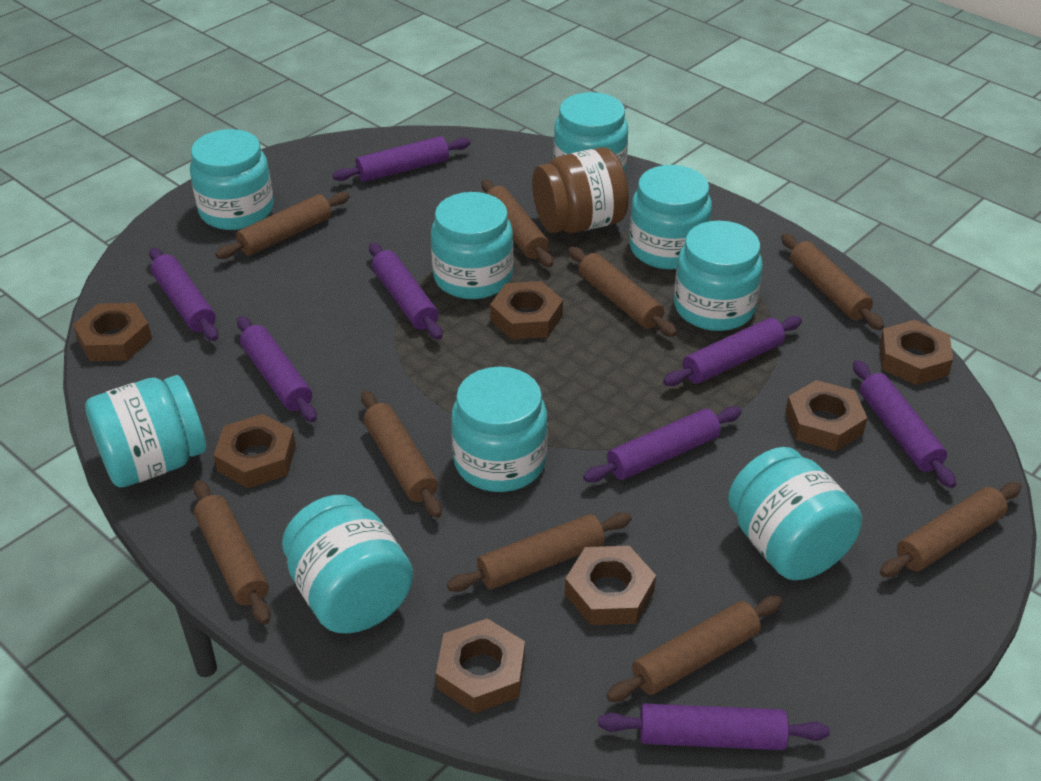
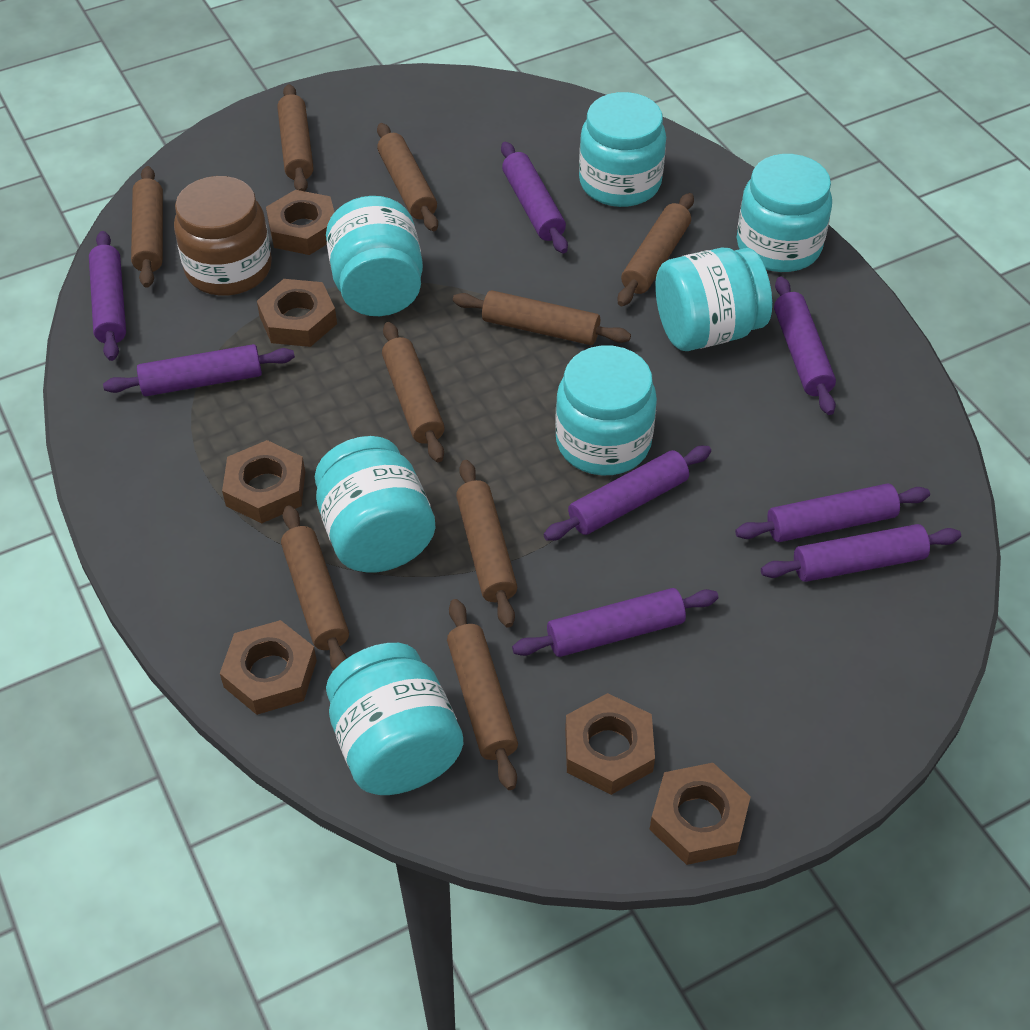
brown nut: 7 -> 6
turquoise jar: 9 -> 7

